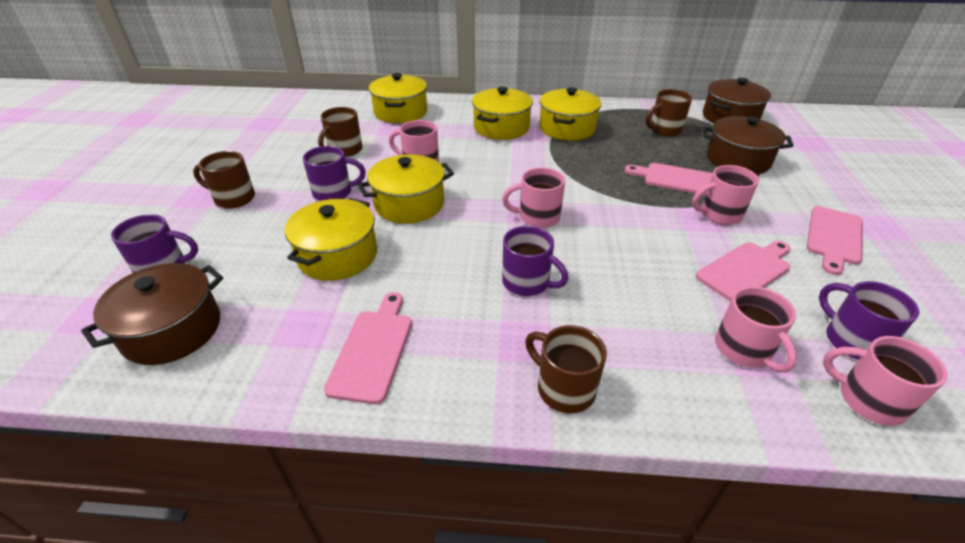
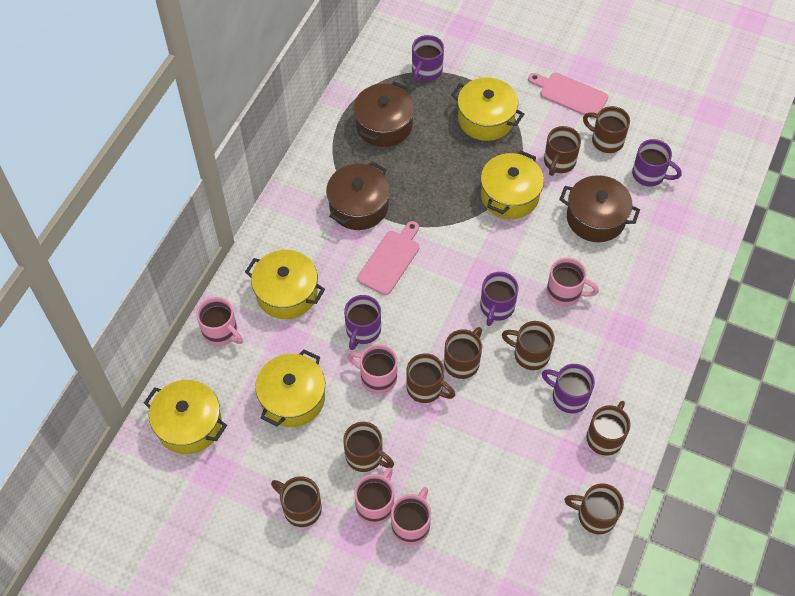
brown mug: 4 -> 9
pink cutting board: 4 -> 2
purple mug: 4 -> 5

